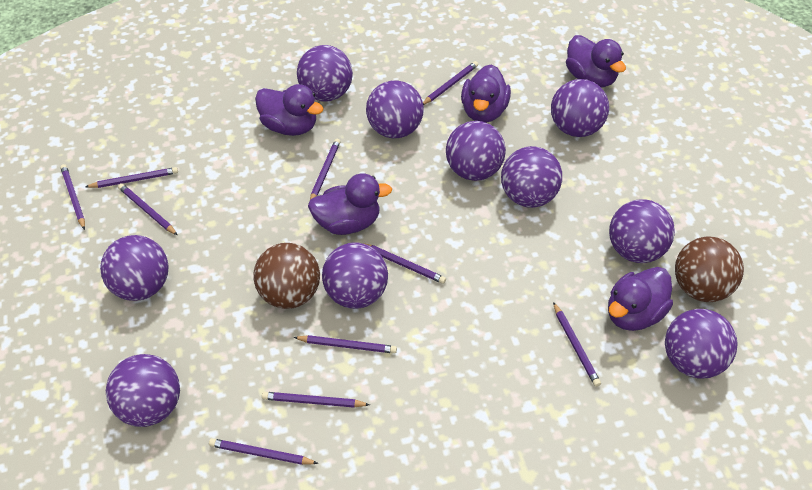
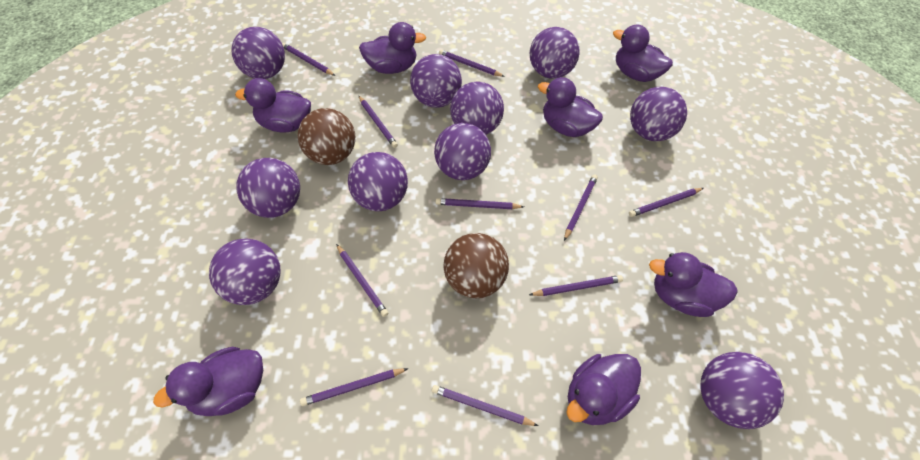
purple duck: 5 -> 7

